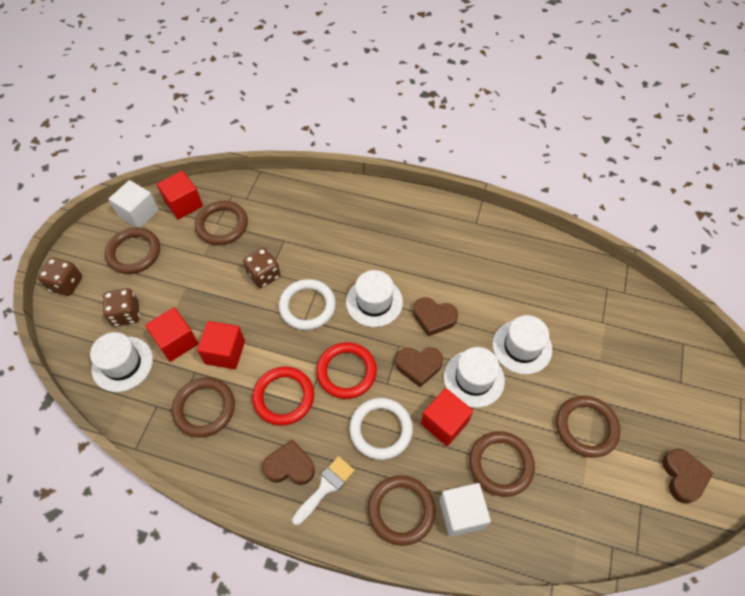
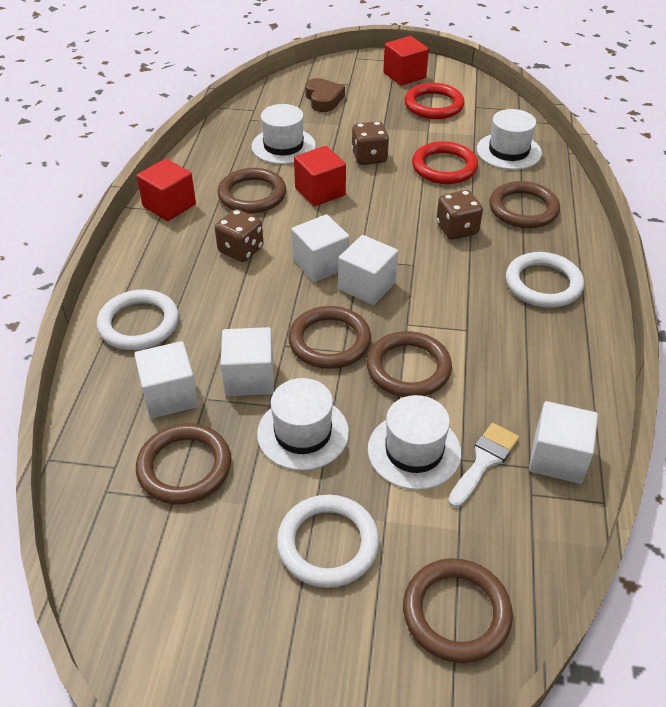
brown heart: 4 -> 1
red cube: 4 -> 3
white cube: 2 -> 5
white ring: 2 -> 3

